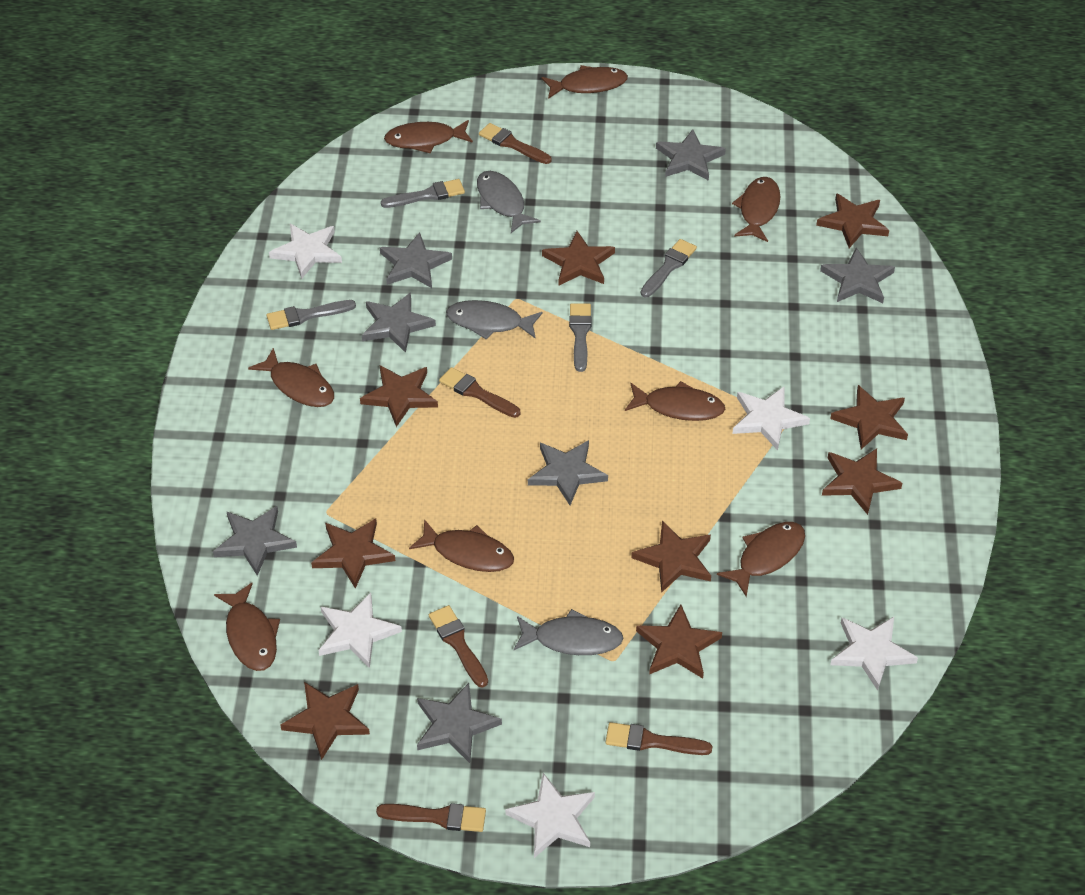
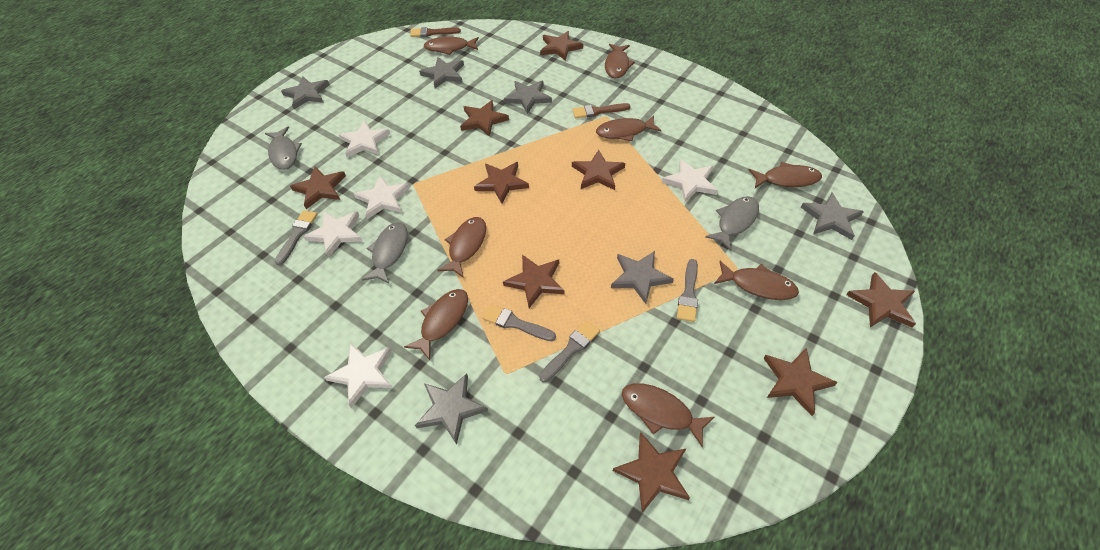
brown brush: 5 -> 2
grey star: 7 -> 6

